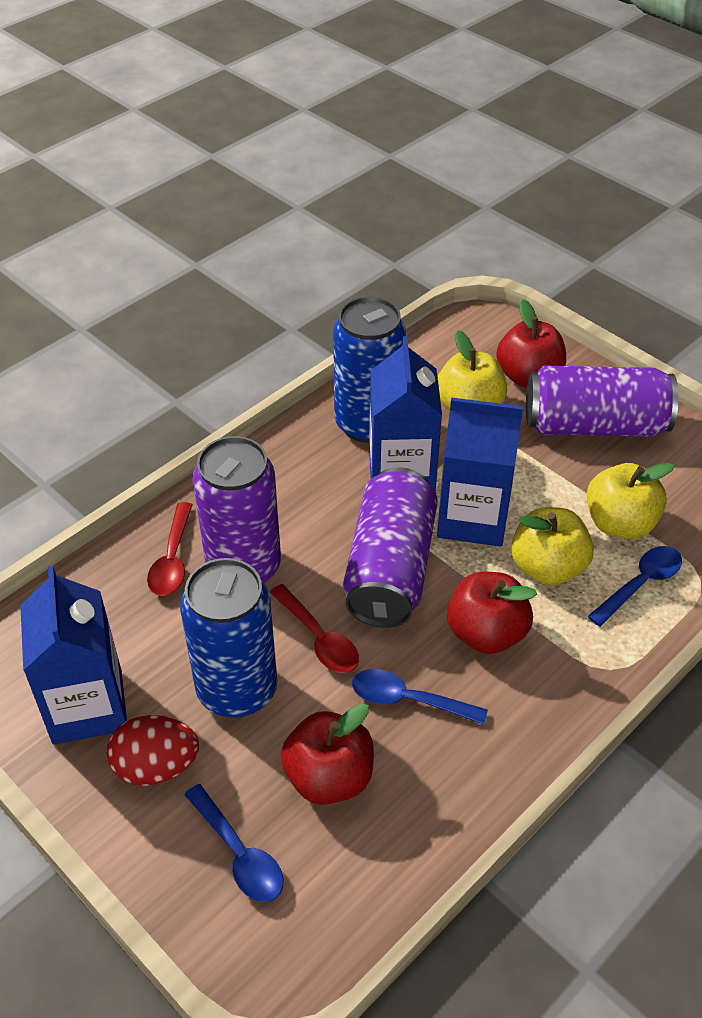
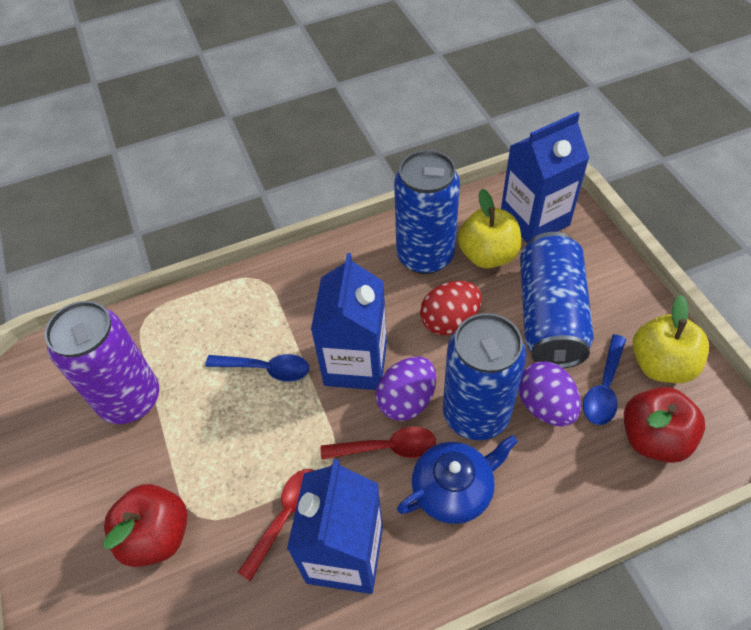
blue can: 2 -> 3
blue spoon: 3 -> 2
blue teapot: 0 -> 1
purple can: 3 -> 1
purple egg: 0 -> 2
red apple: 3 -> 2
yellow apple: 3 -> 2

